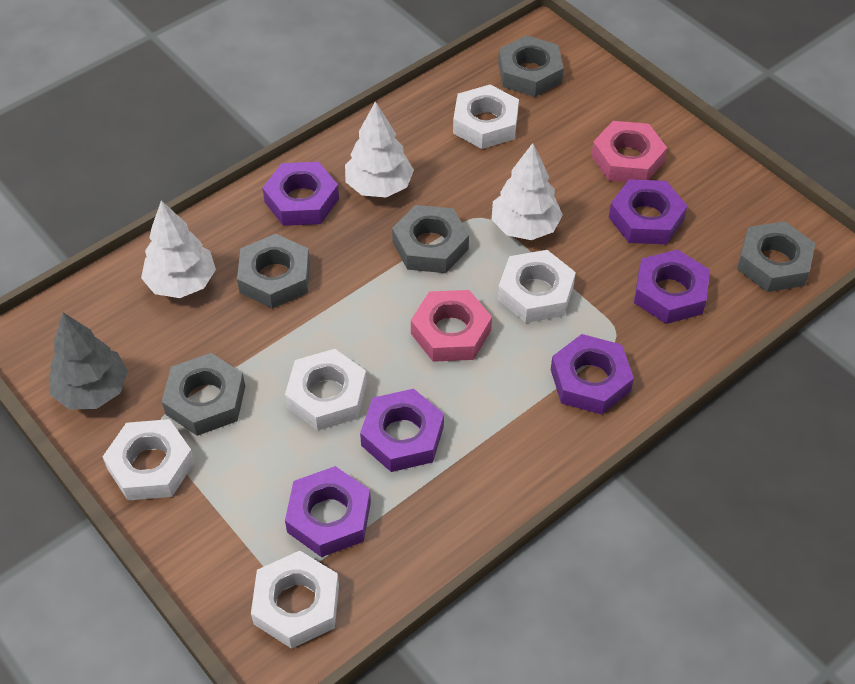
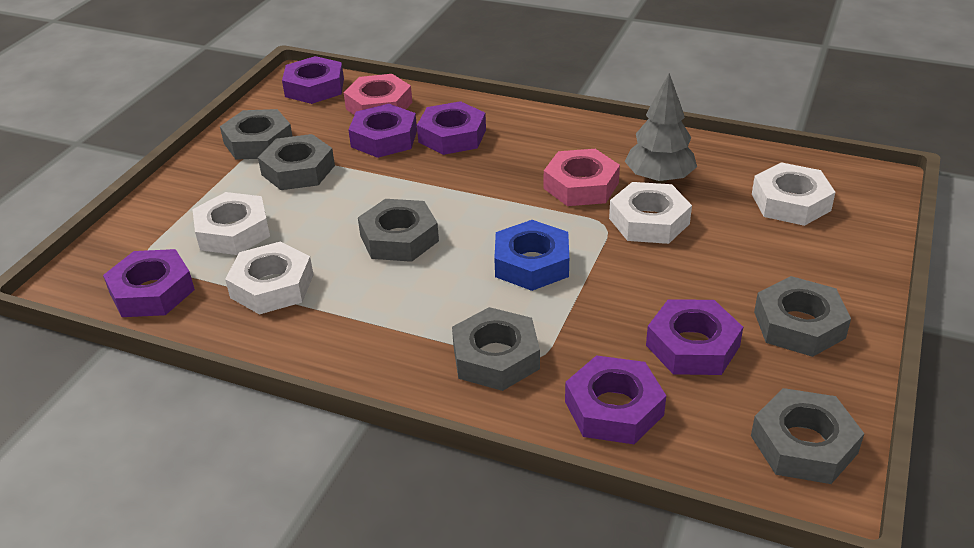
blue nut: 0 -> 1
grey nut: 5 -> 6
white nut: 5 -> 4
white tree: 3 -> 0

